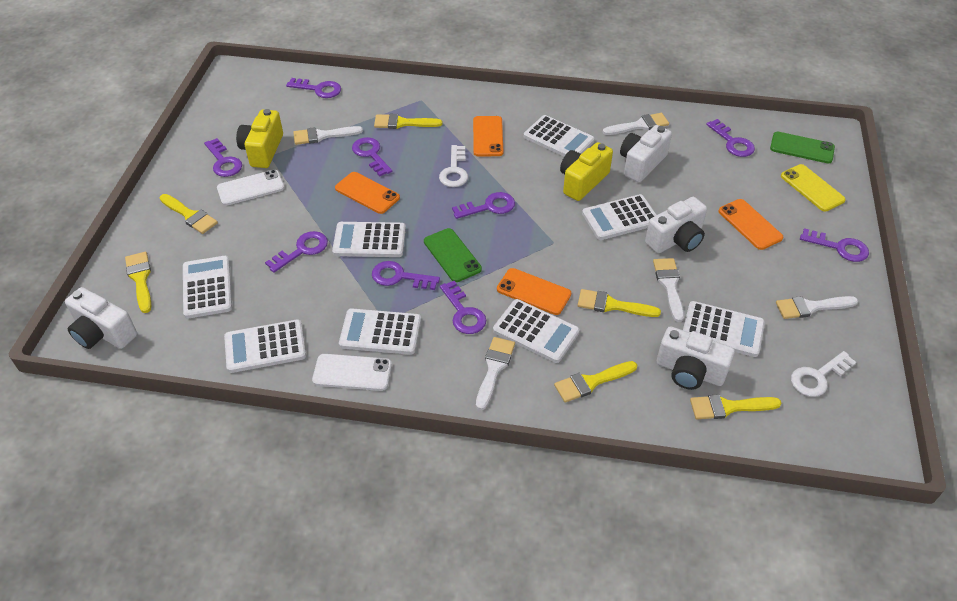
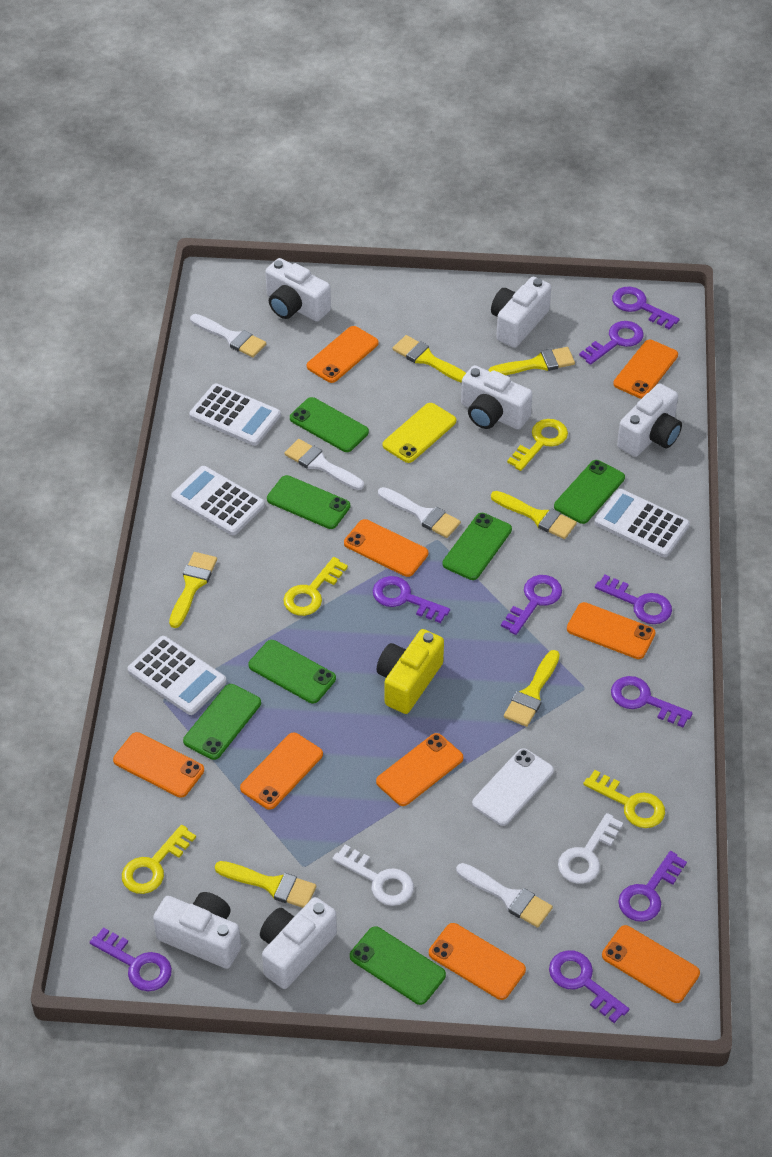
green phone: 2 -> 7
orange phone: 4 -> 9
white brush: 5 -> 4
white calculator: 8 -> 4
white camera: 4 -> 6
white phone: 2 -> 1
yellow camera: 2 -> 1
yellow key: 0 -> 4

